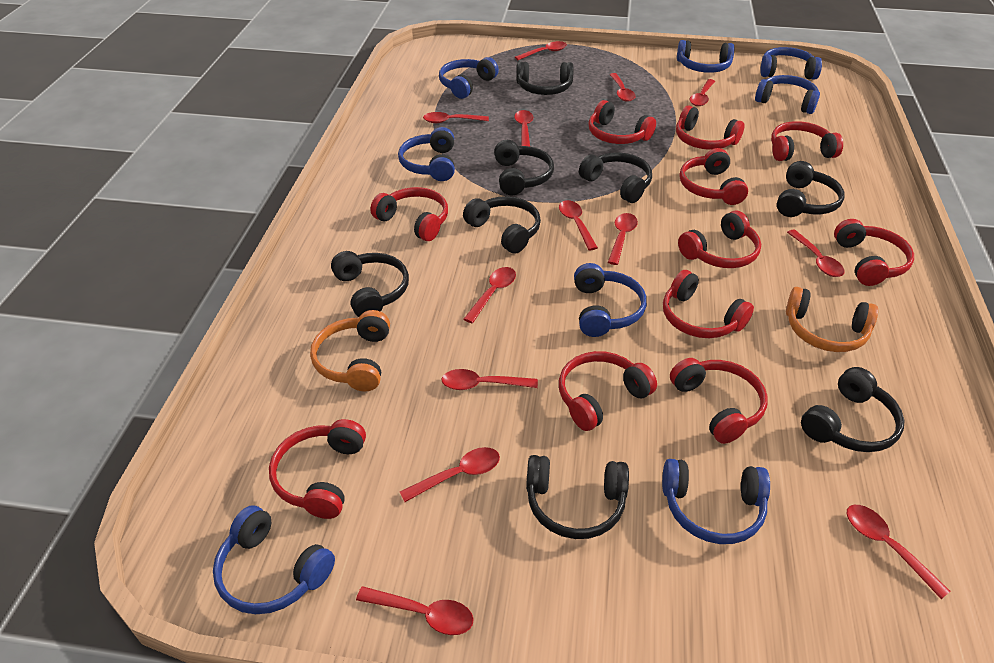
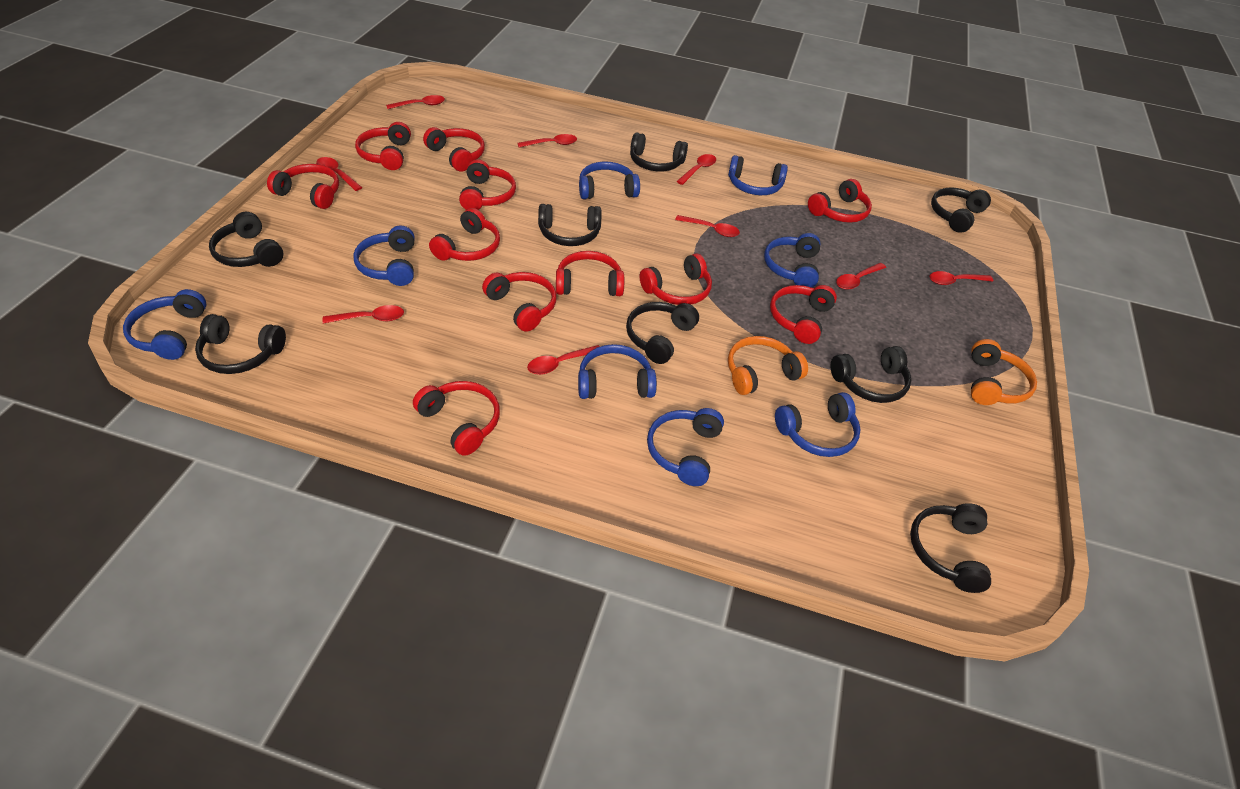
red spoon: 13 -> 9

